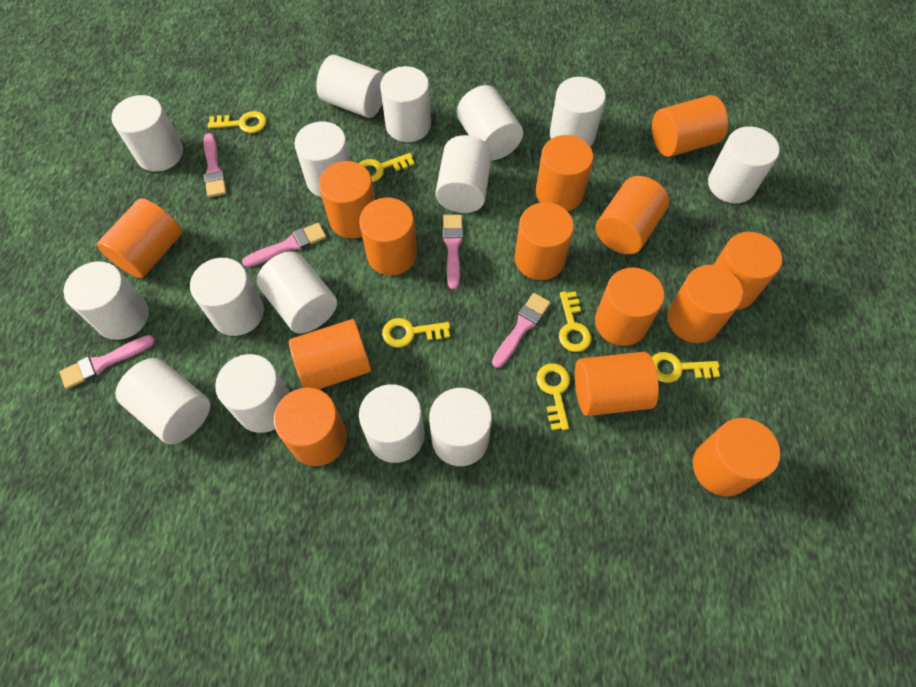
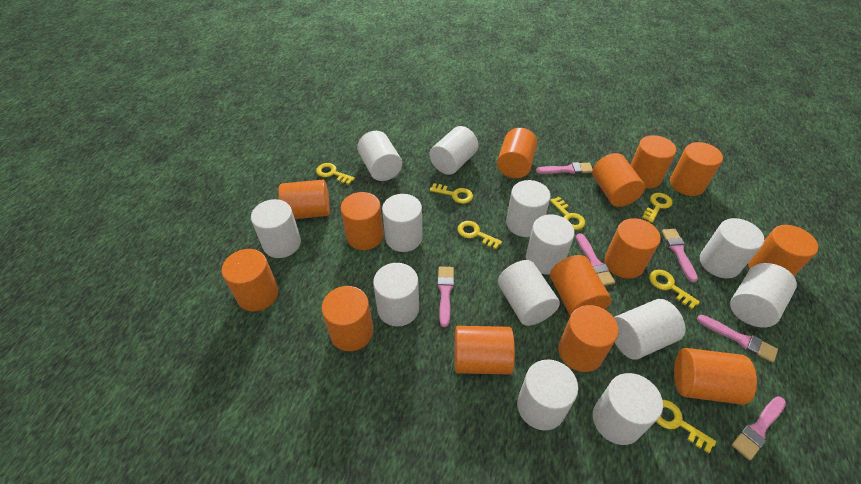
pink brush: 5 -> 6
white cylinder: 15 -> 13
yellow key: 6 -> 7

